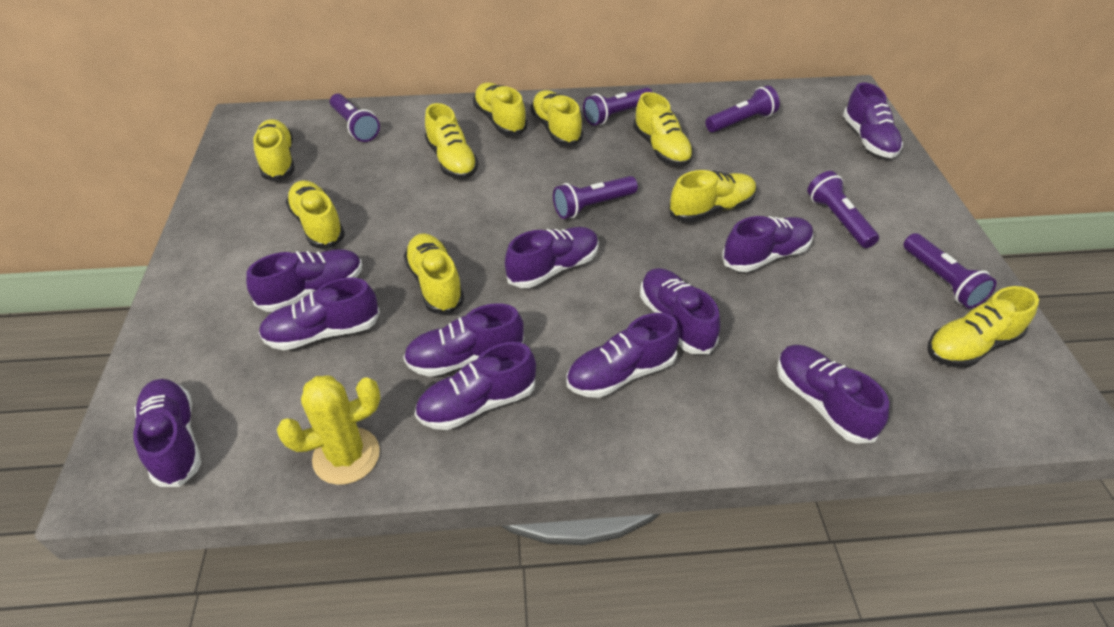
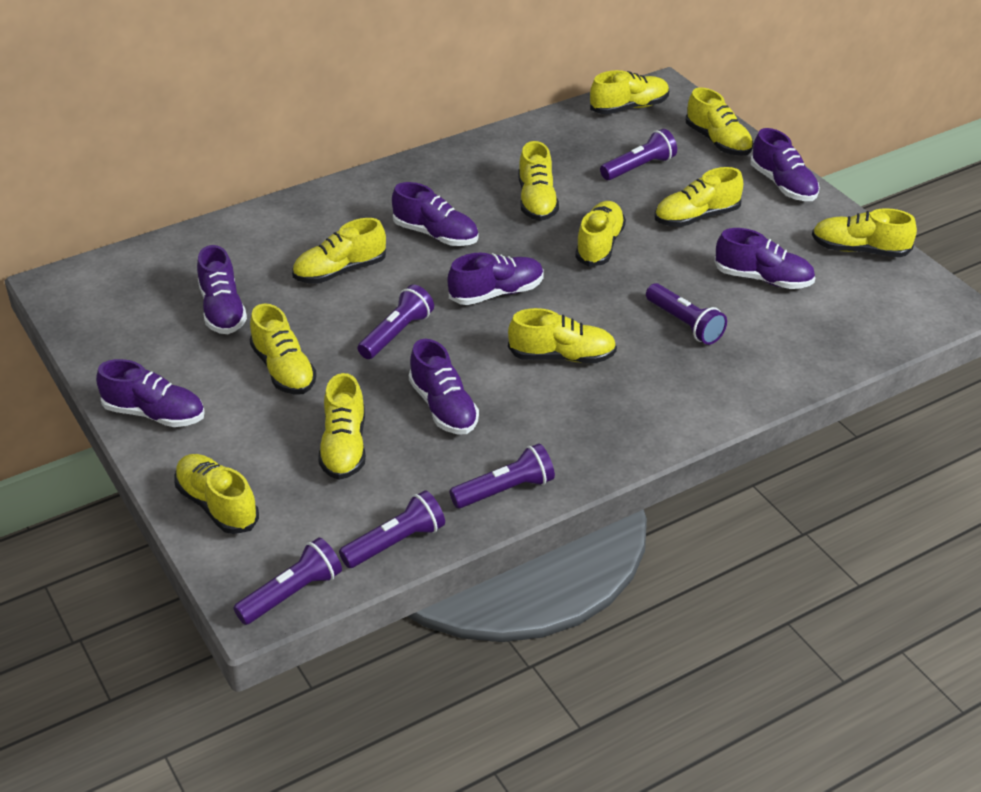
purple shoe: 11 -> 7
yellow cactus: 1 -> 0
yellow shoe: 9 -> 11

